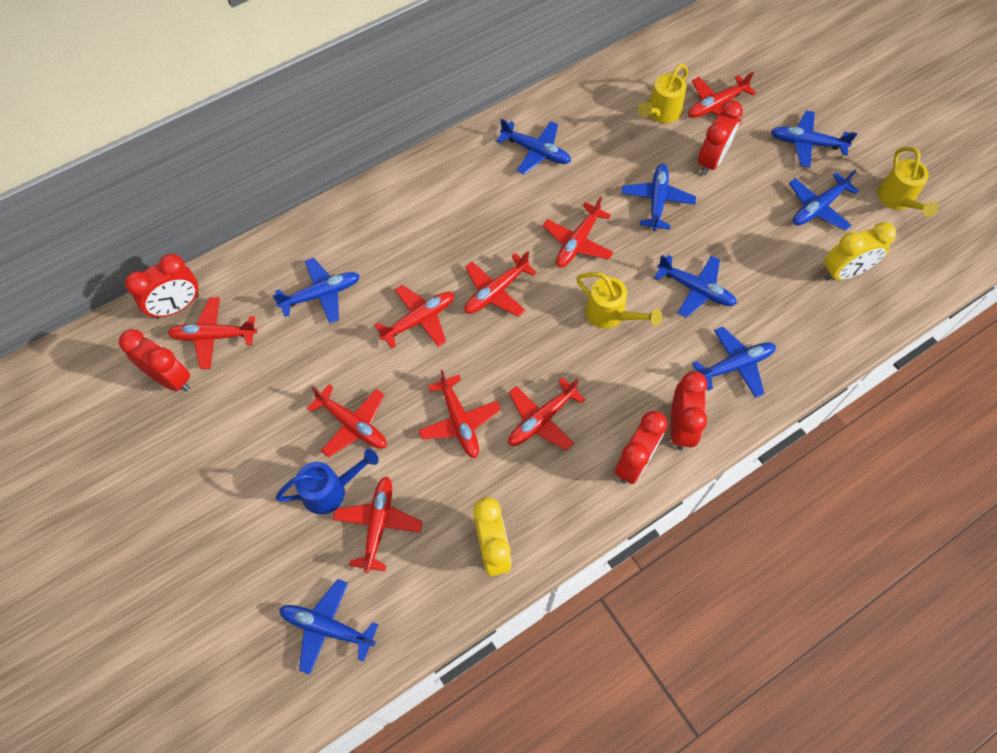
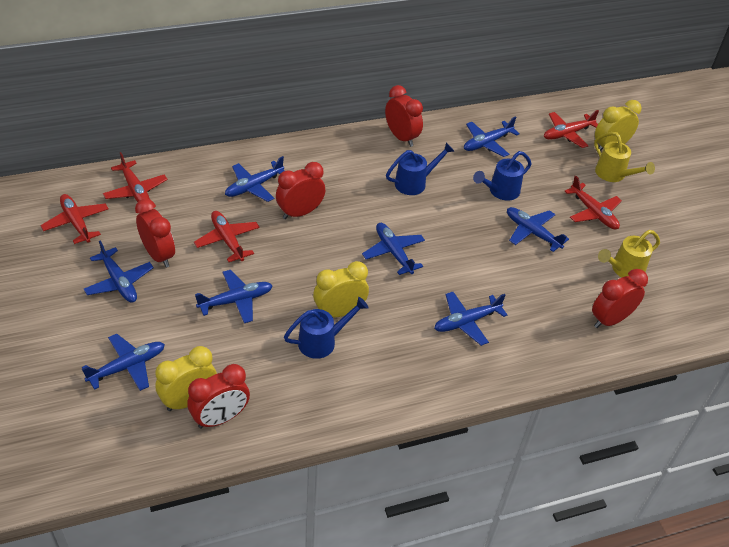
blue watering can: 1 -> 3
red plane: 9 -> 5
yellow clock: 2 -> 3
yellow watering can: 3 -> 2

